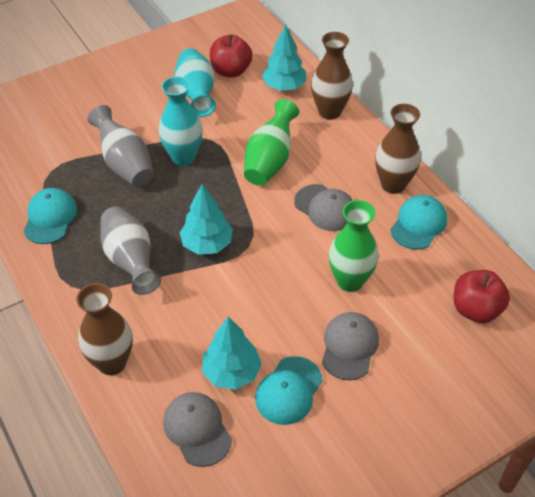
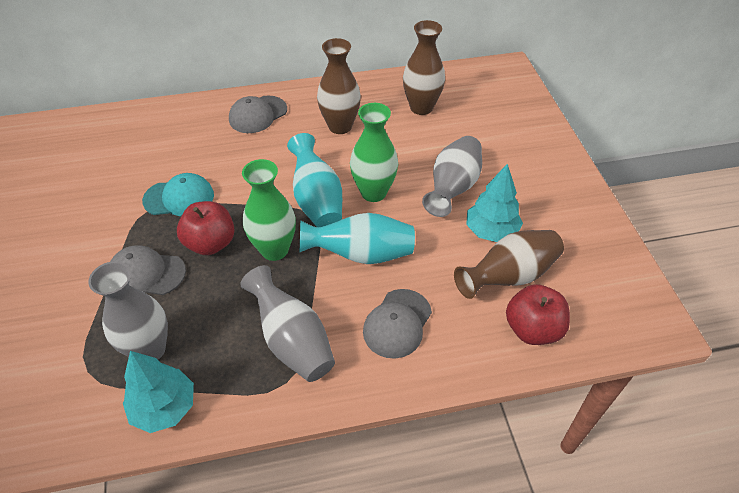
grey vase: 2 -> 3
turquoise cap: 3 -> 1
turquoise tree: 3 -> 2

